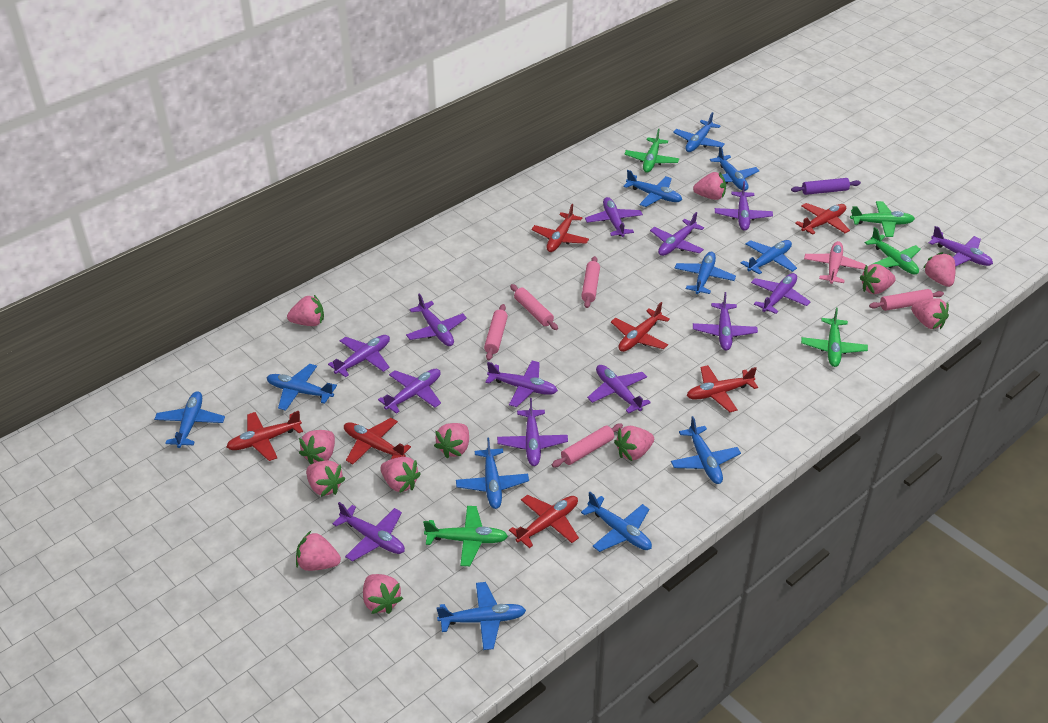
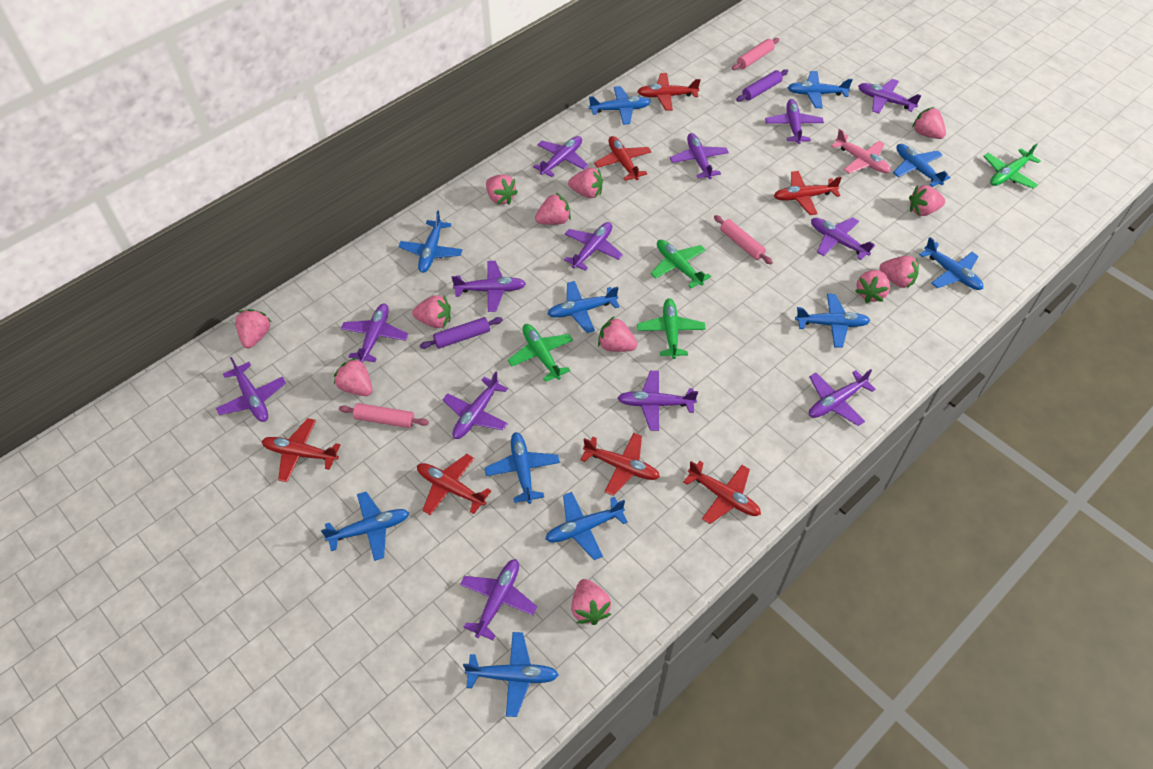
green plane: 5 -> 4
pink rolling pin: 5 -> 3
purple rolling pin: 1 -> 2

